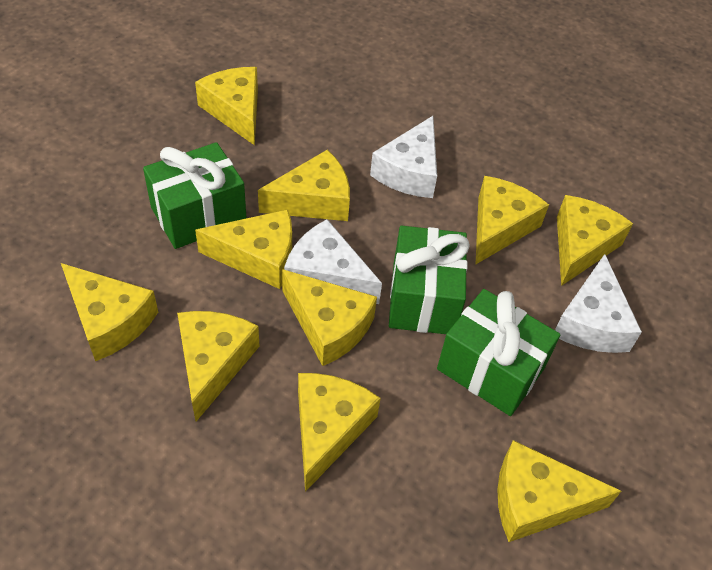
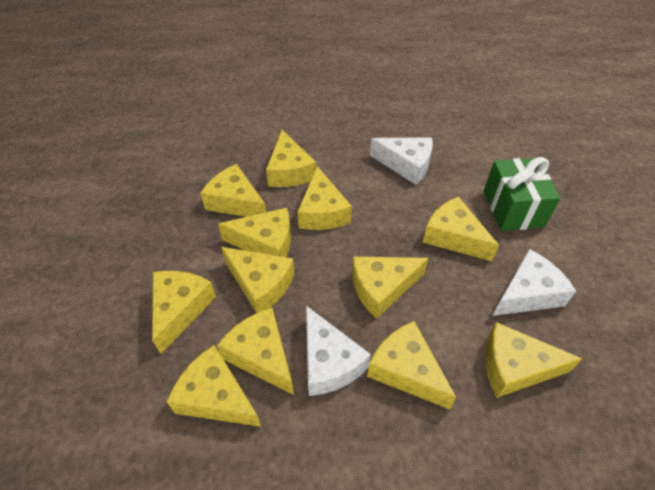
green gift: 3 -> 1
yellow cheese: 10 -> 12

